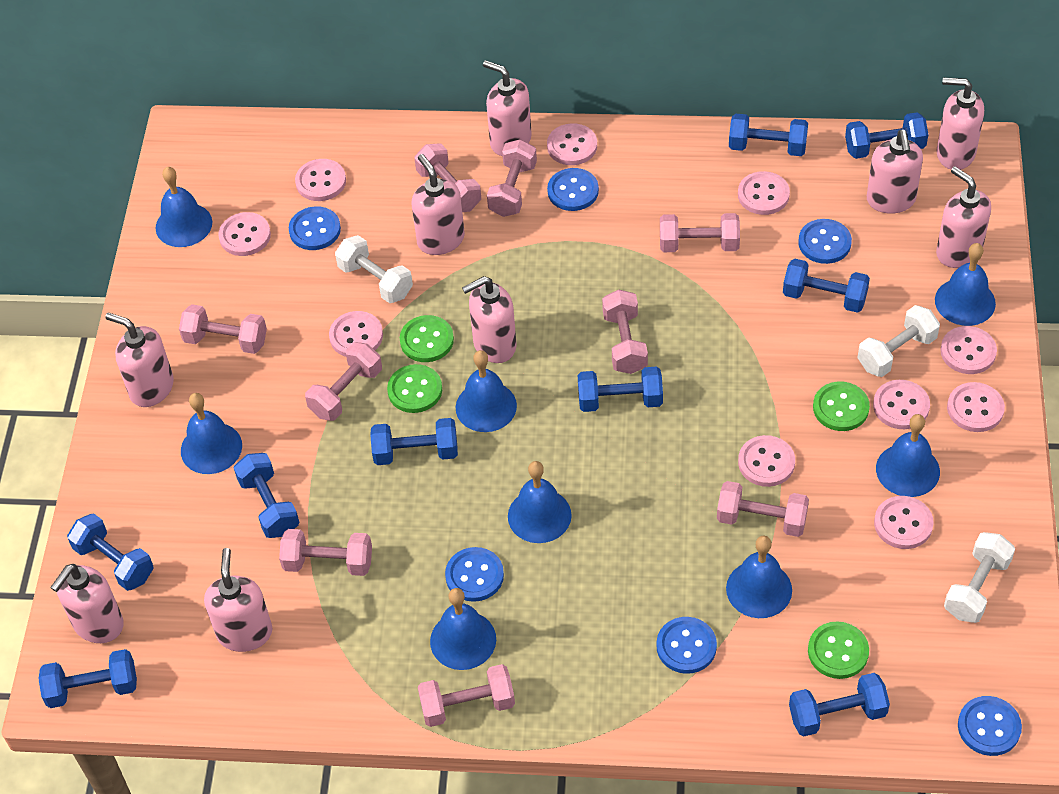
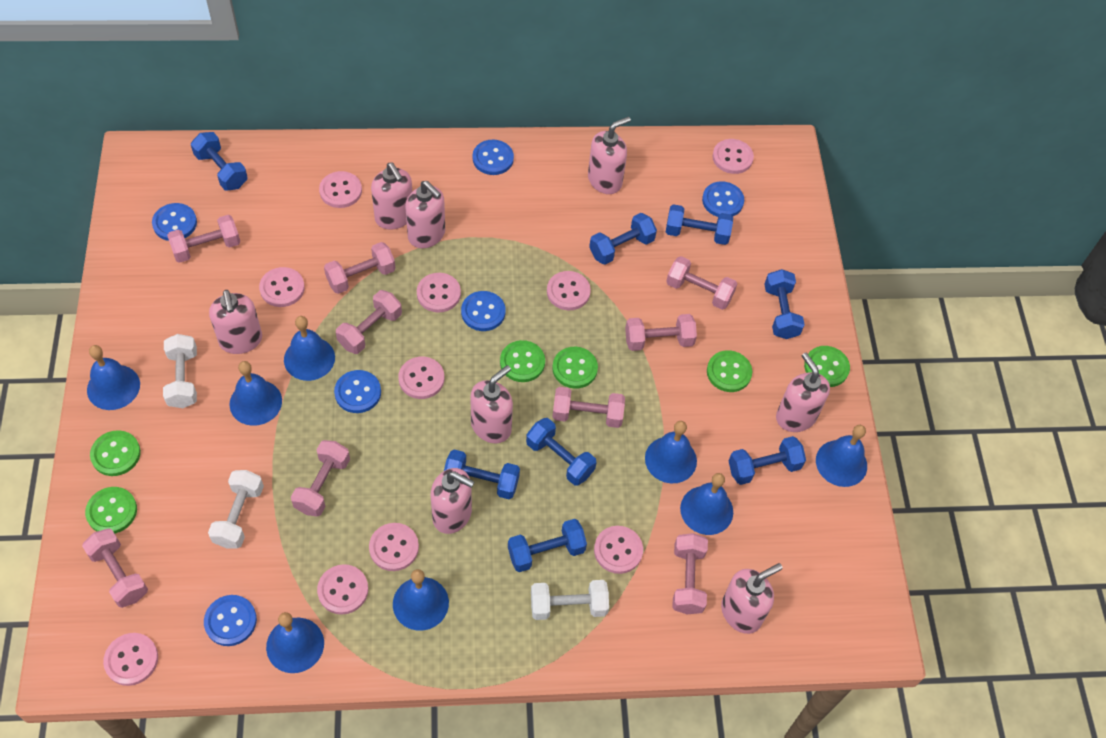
blue dumbbell: 9 -> 8
green button: 4 -> 6
pink soap dispenser: 9 -> 8

